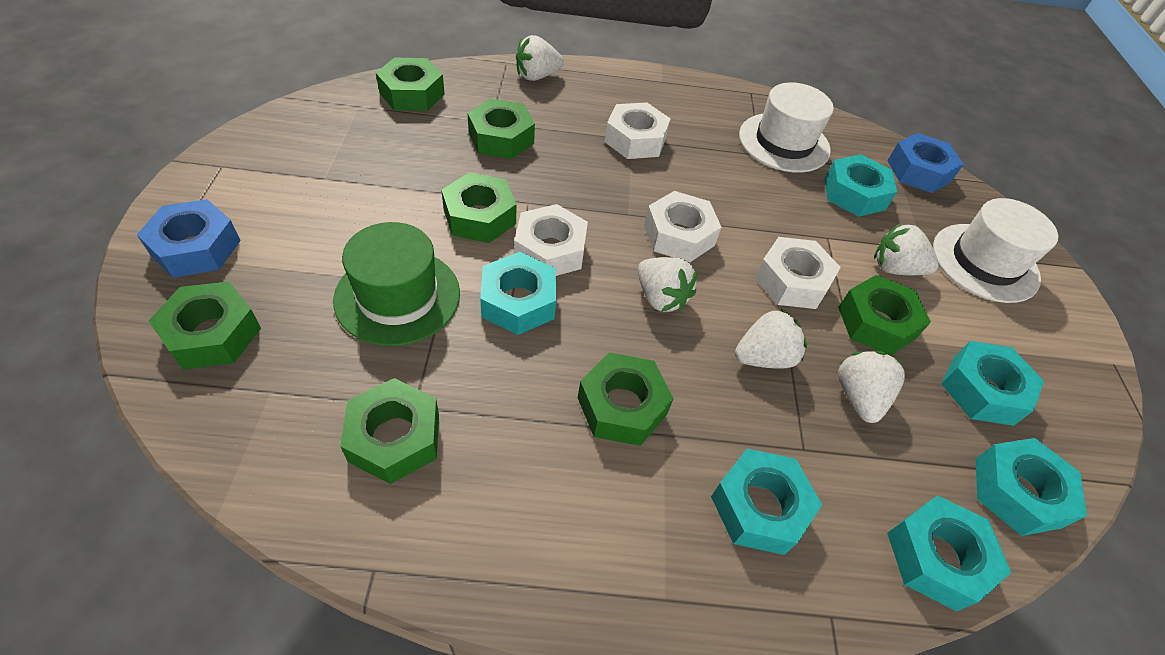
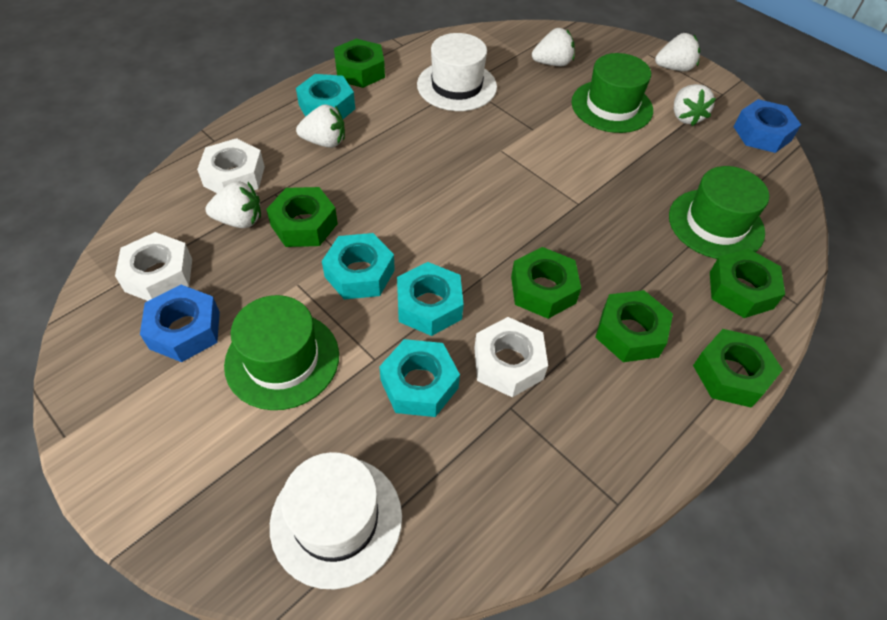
green hat: 1 -> 3
green nut: 7 -> 6
turquoise nut: 6 -> 4
white nut: 4 -> 3

